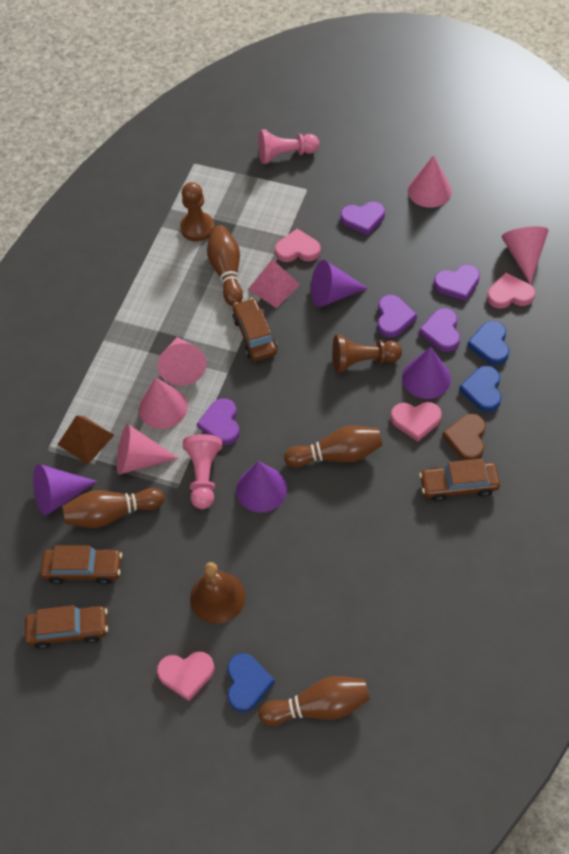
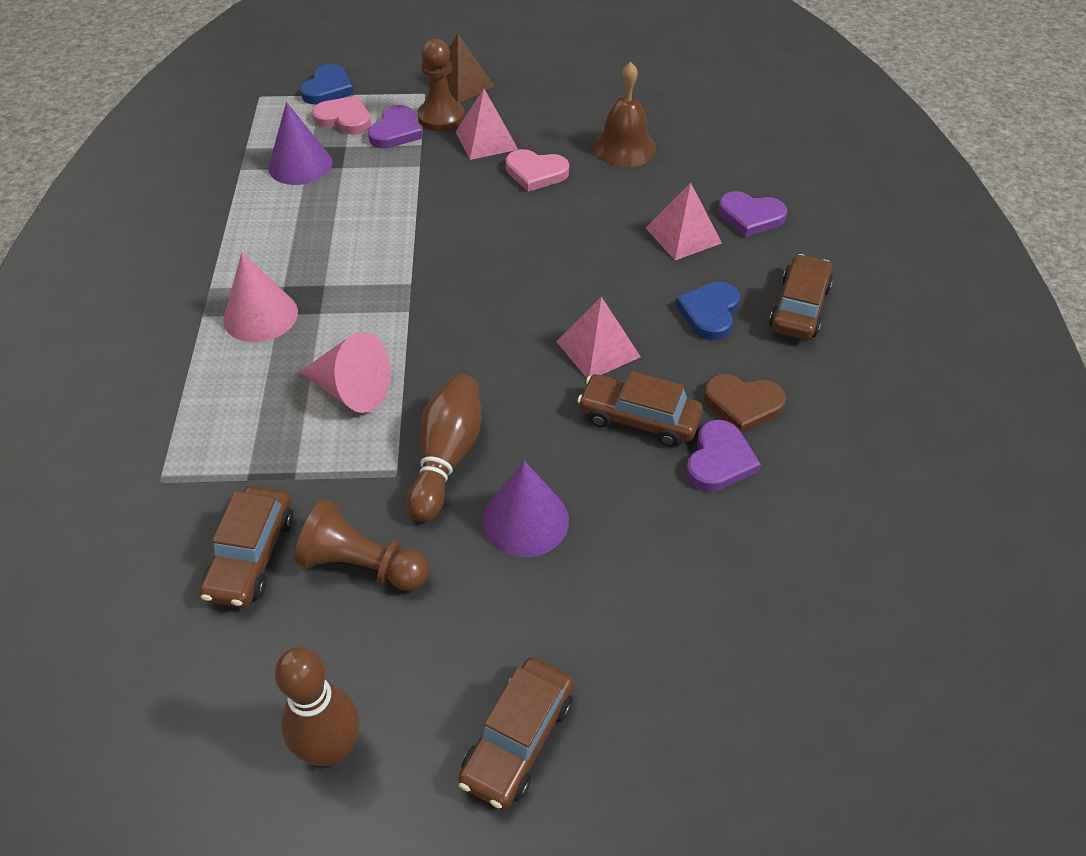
blue heart: 3 -> 2
brown bowling pin: 4 -> 2
pink cone: 5 -> 2
pink heart: 4 -> 2
pink pawn: 2 -> 0
pink pyramid: 1 -> 3
purple cone: 4 -> 2
purple heart: 5 -> 3

